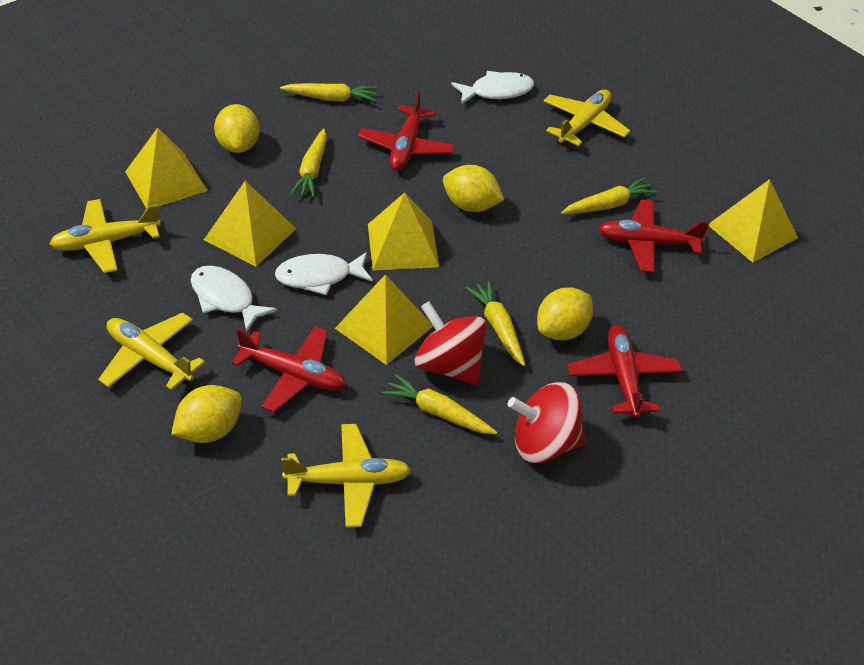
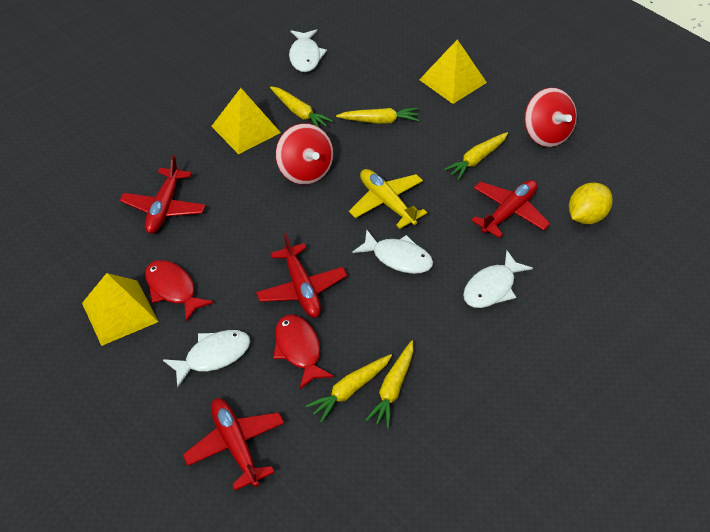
red fish: 0 -> 2
white fish: 3 -> 4
yellow lemon: 4 -> 1
yellow plane: 4 -> 1
yellow pyramid: 5 -> 3

